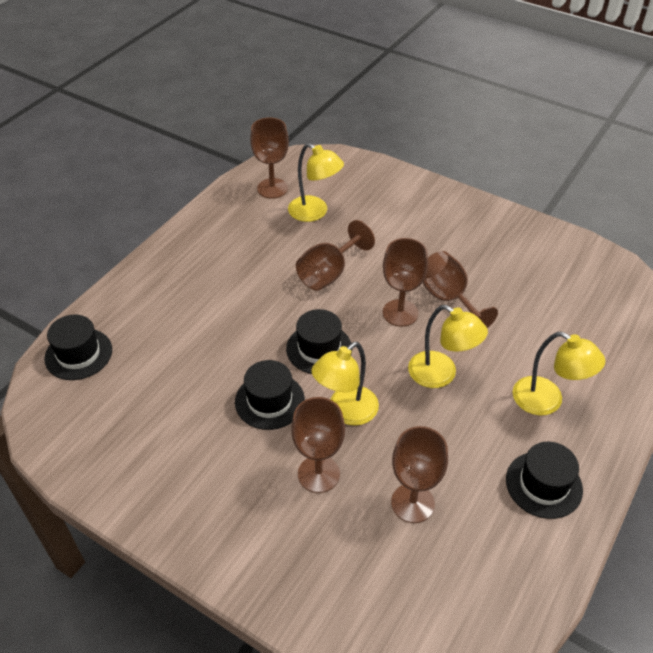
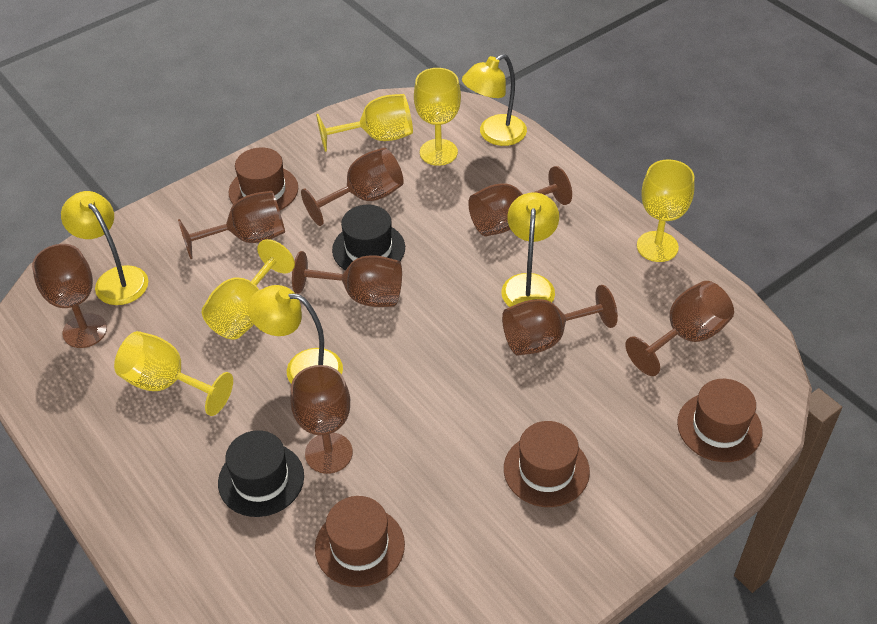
black hat: 4 -> 2
brown goblet: 6 -> 8
brown hat: 0 -> 4
yellow goblet: 0 -> 5

